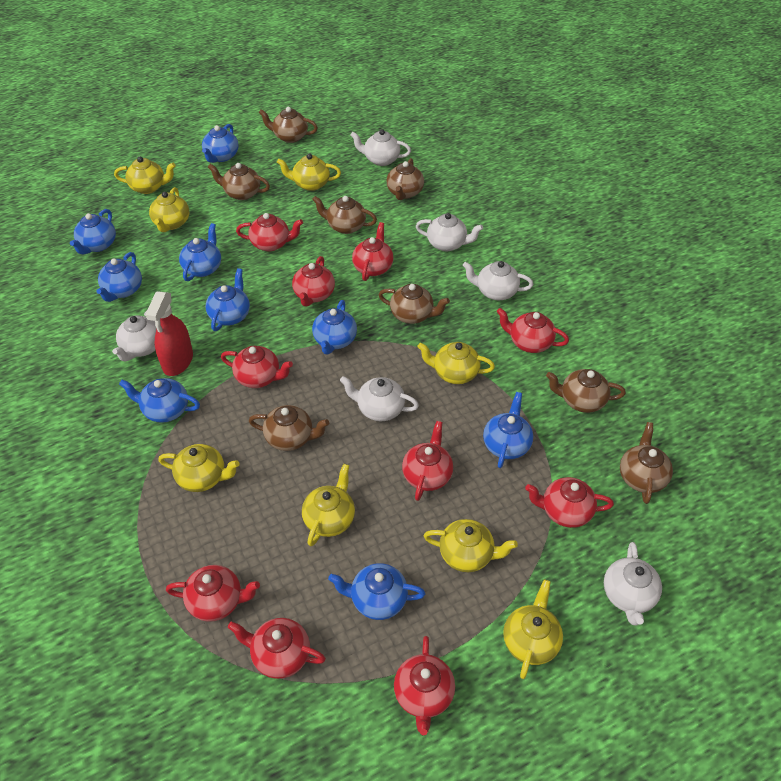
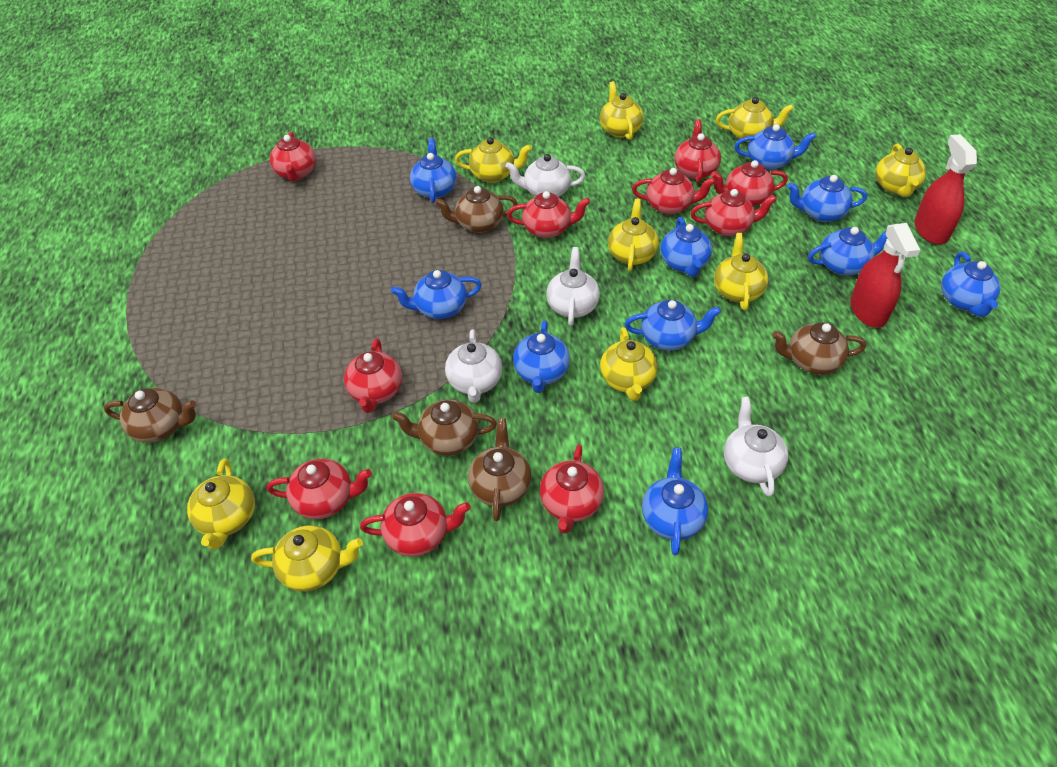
blue teapot: 9 -> 10
brown teapot: 8 -> 5
red spray bottle: 1 -> 2
white teapot: 6 -> 4
yellow teapot: 8 -> 9

